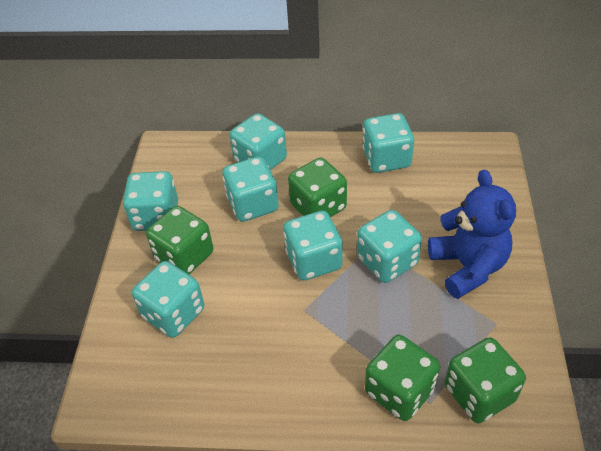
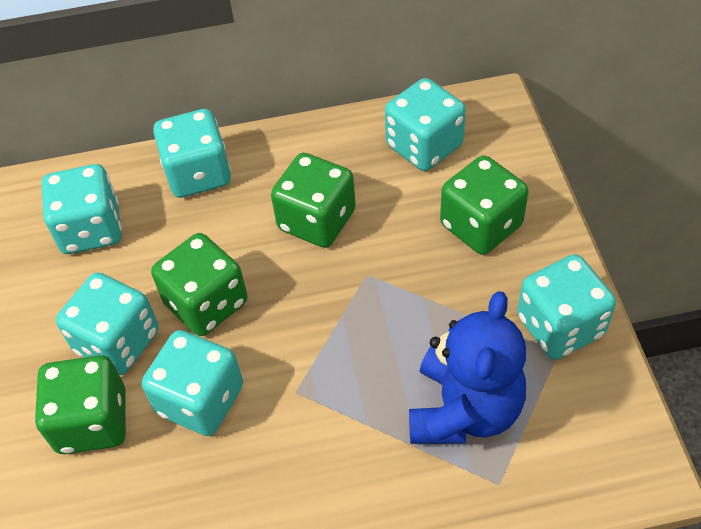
turquoise dice: 7 -> 6

